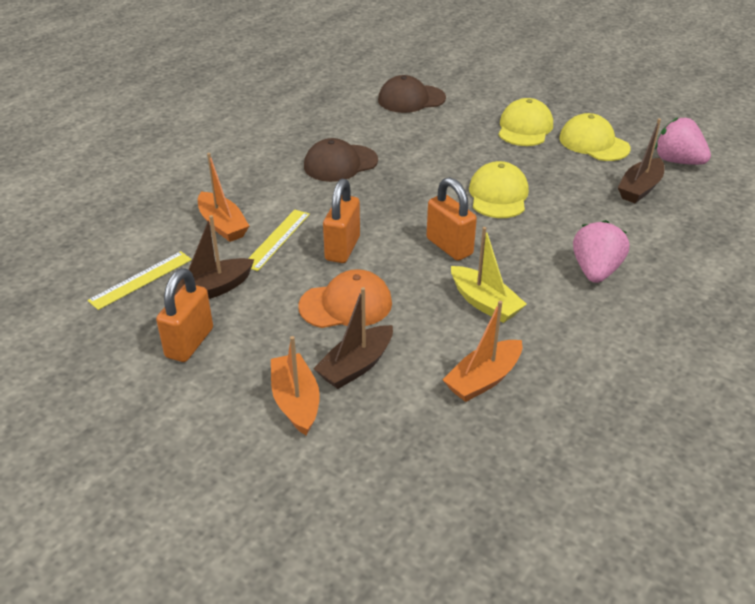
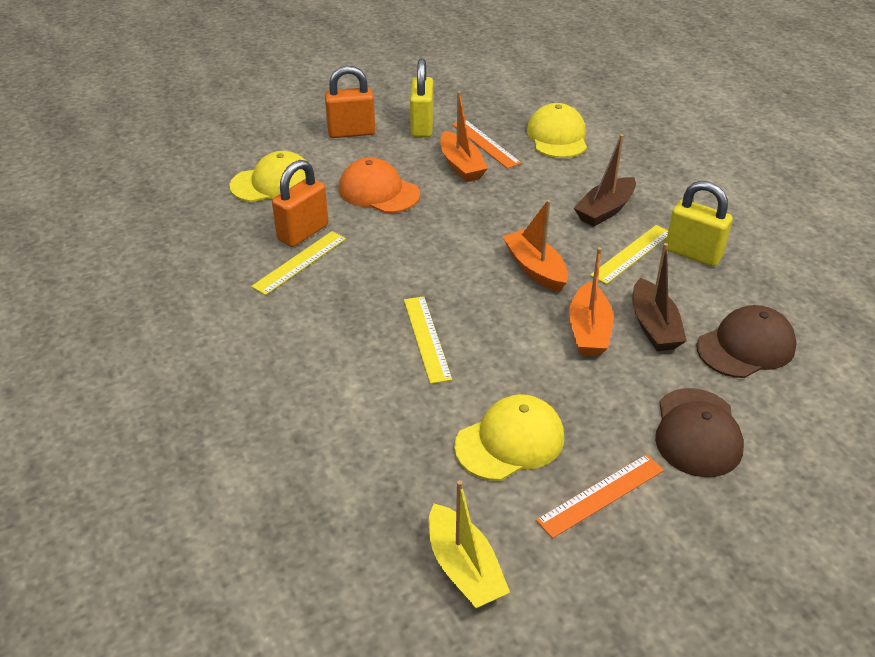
brown boat: 3 -> 2
orange padlock: 3 -> 2
orange ruler: 0 -> 2
pink strawberry: 2 -> 0
yellow padlock: 0 -> 2
yellow ruler: 2 -> 3

